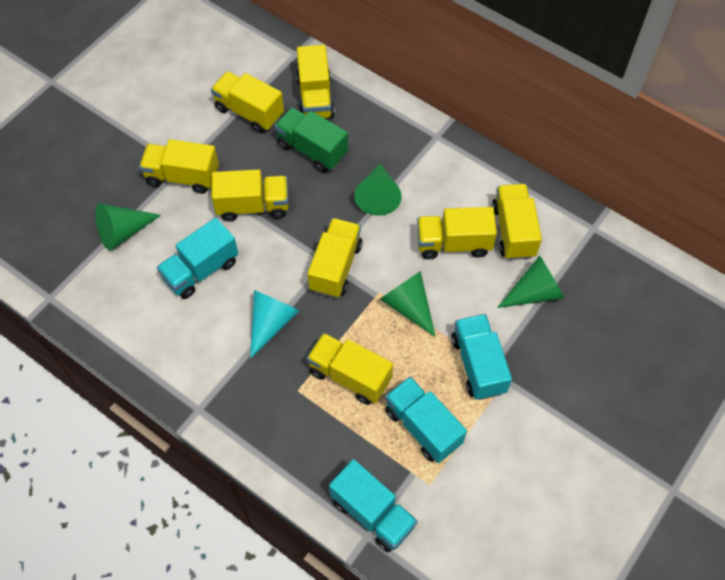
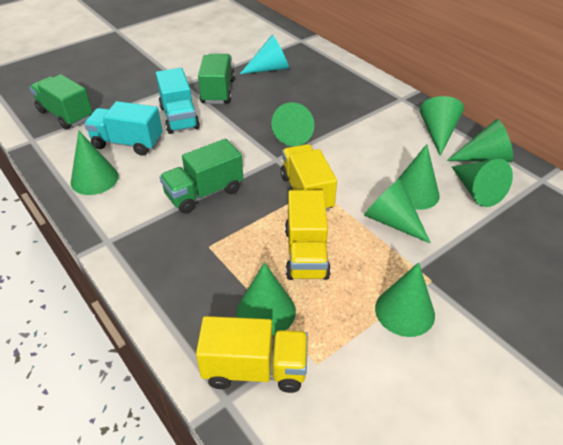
green cone: 4 -> 9
green truck: 1 -> 3
turquoise truck: 4 -> 2
yellow truck: 8 -> 3

